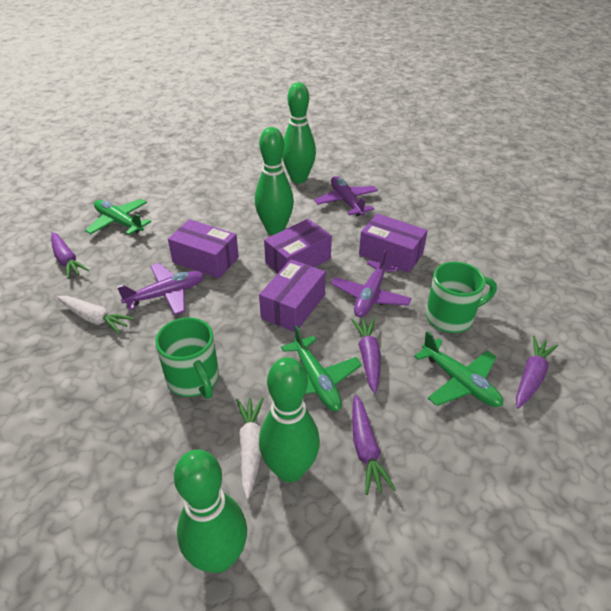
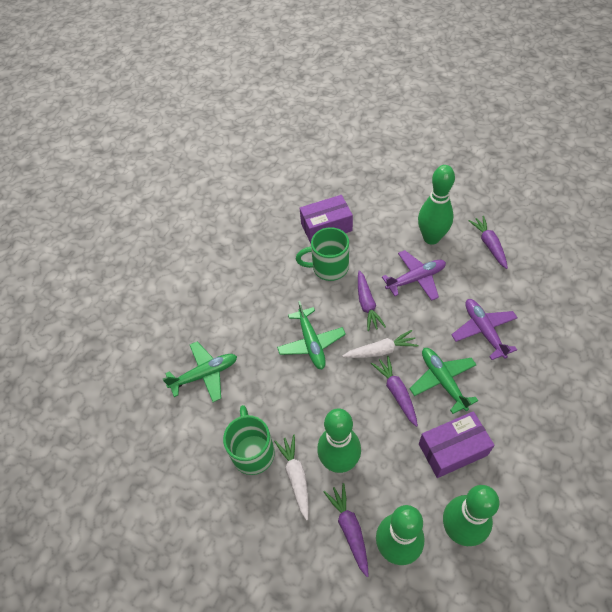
purple box: 4 -> 2
purple plane: 3 -> 2

